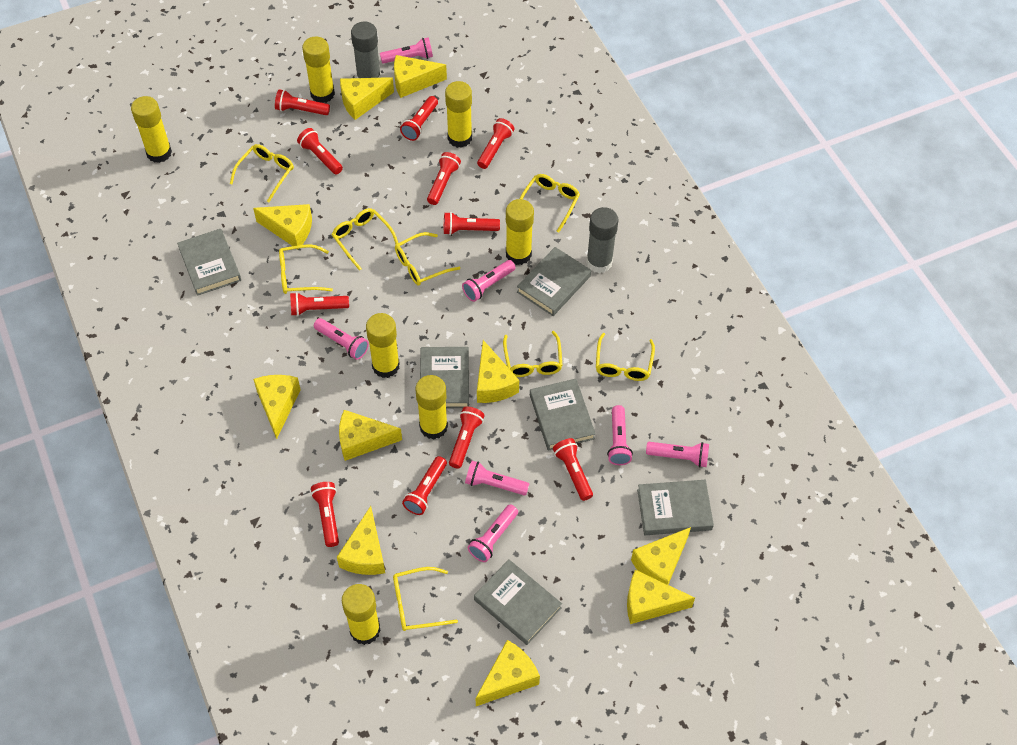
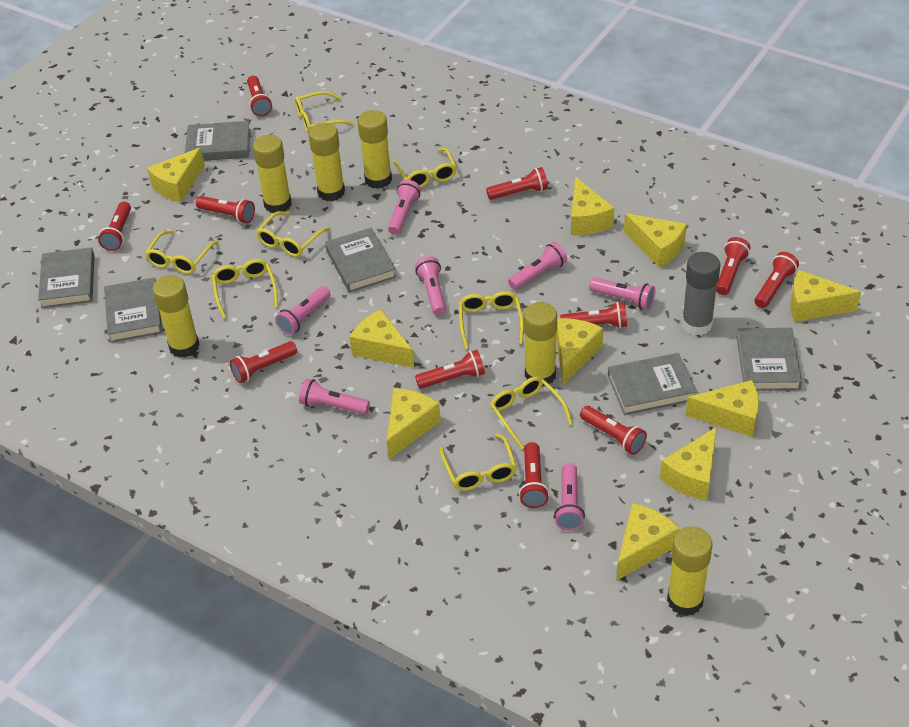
grey glue stick: 2 -> 1
yellow glue stick: 7 -> 6

